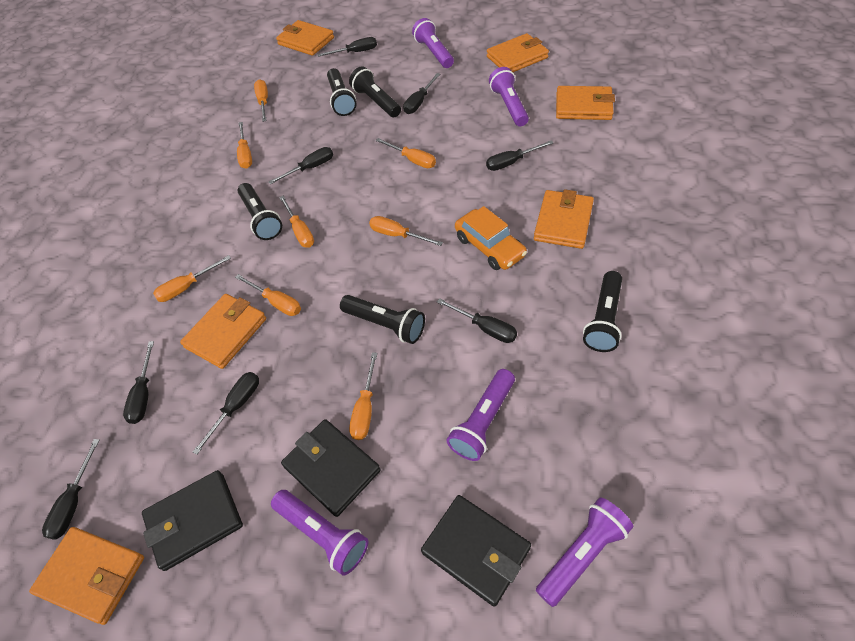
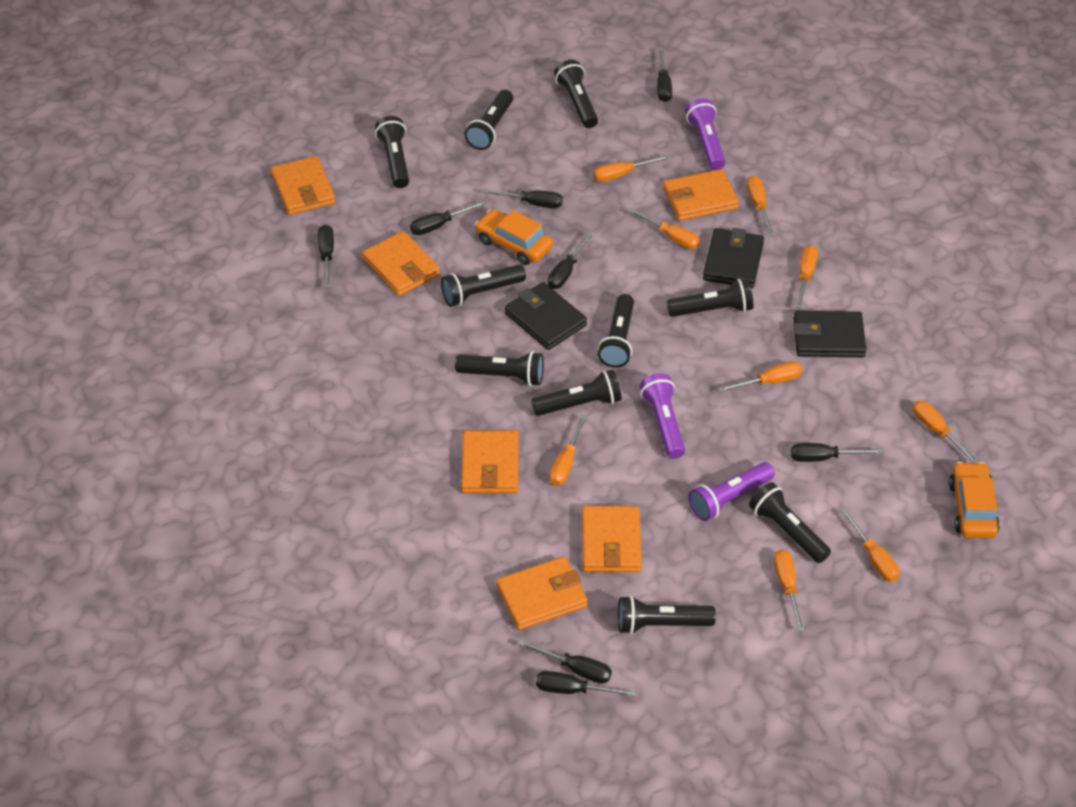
black flashlight: 5 -> 10
orange car: 1 -> 2
orange screwdriver: 8 -> 9
purple flashlight: 5 -> 3

